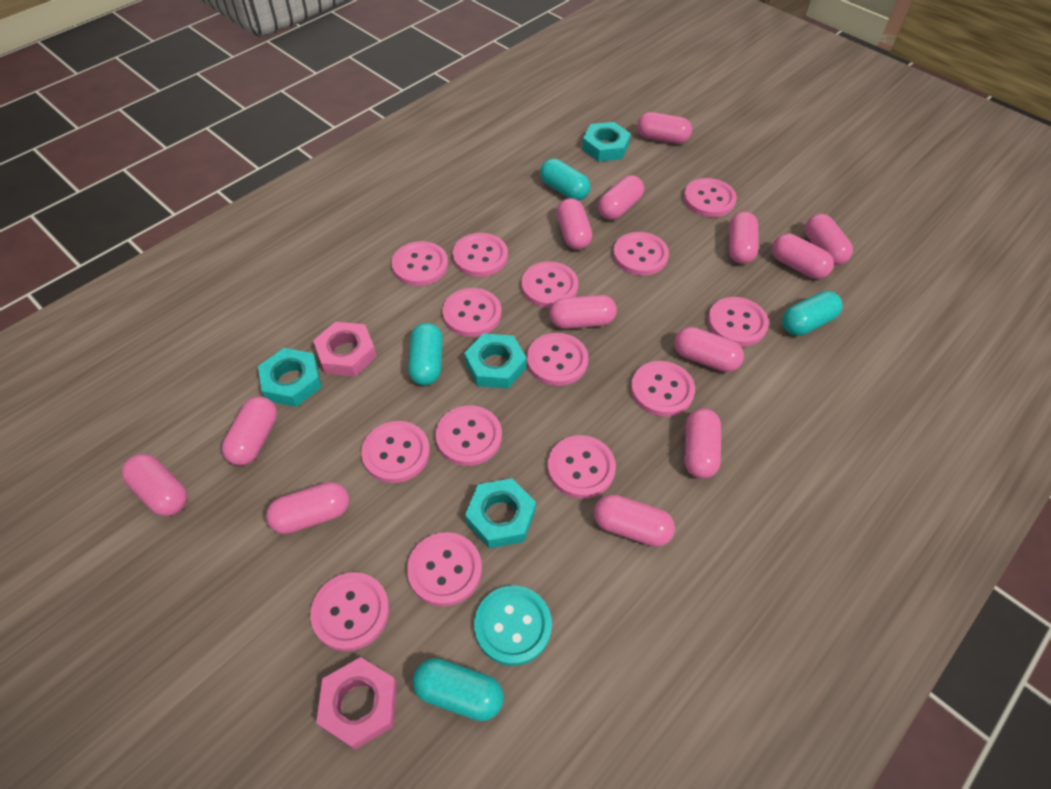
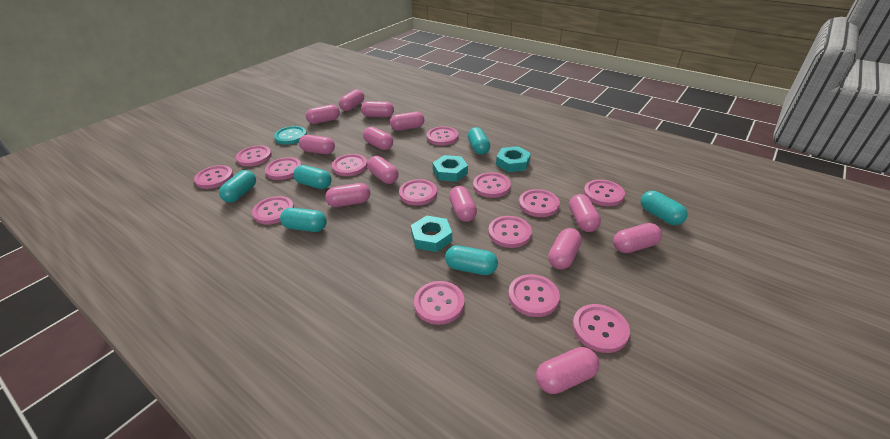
pink nut: 2 -> 0
turquoise capsule: 4 -> 6
turquoise nut: 4 -> 3

